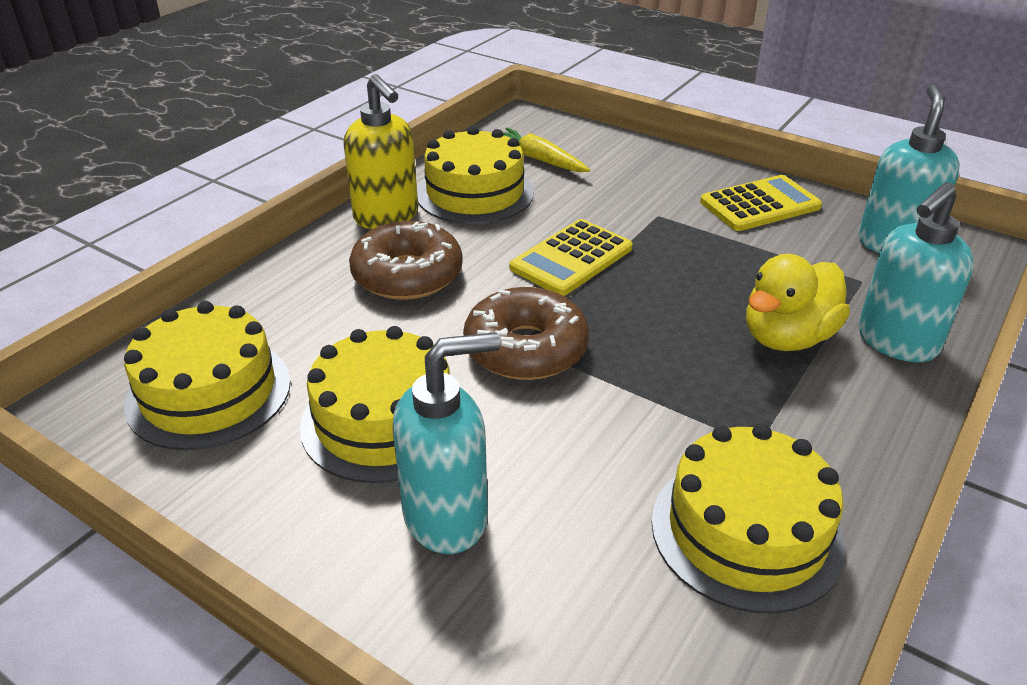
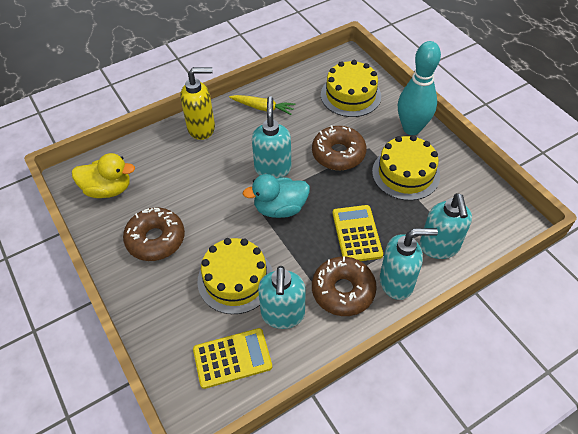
brown donut: 2 -> 3
turquoise bowling pin: 0 -> 1
turquoise duck: 0 -> 1
turquoise soap dispenser: 3 -> 4
yellow cake: 4 -> 3

